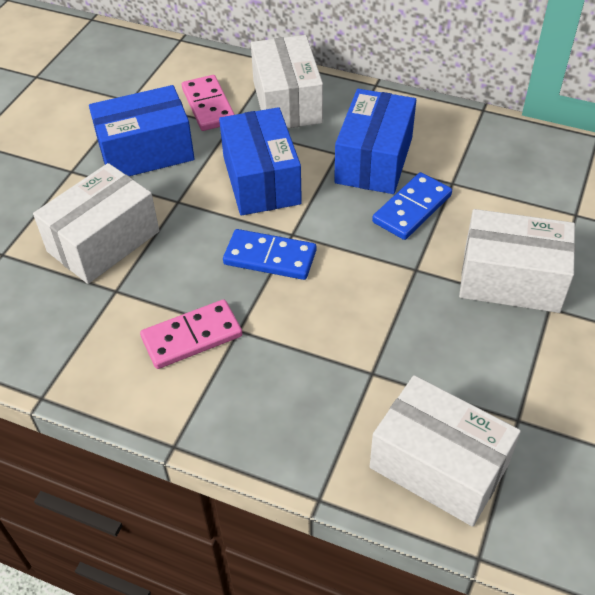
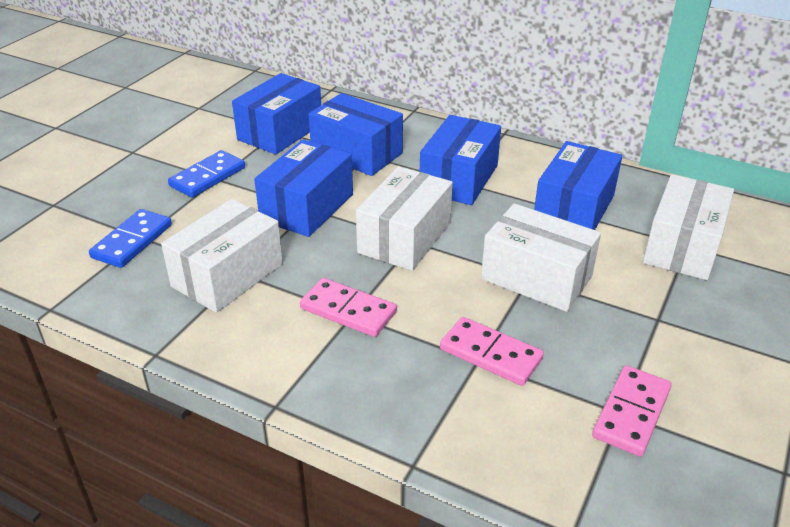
blue box: 3 -> 5
pink domino: 2 -> 3

